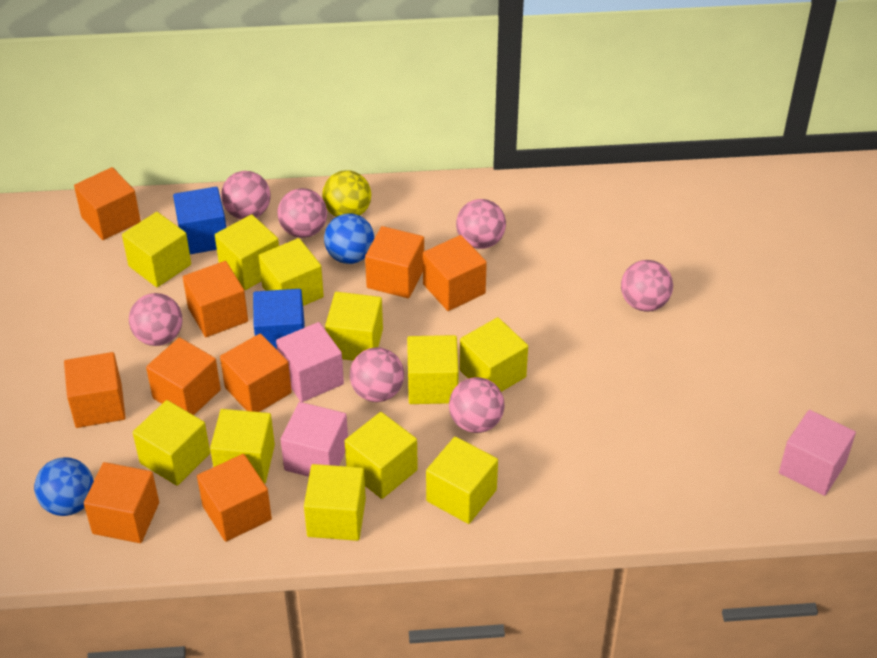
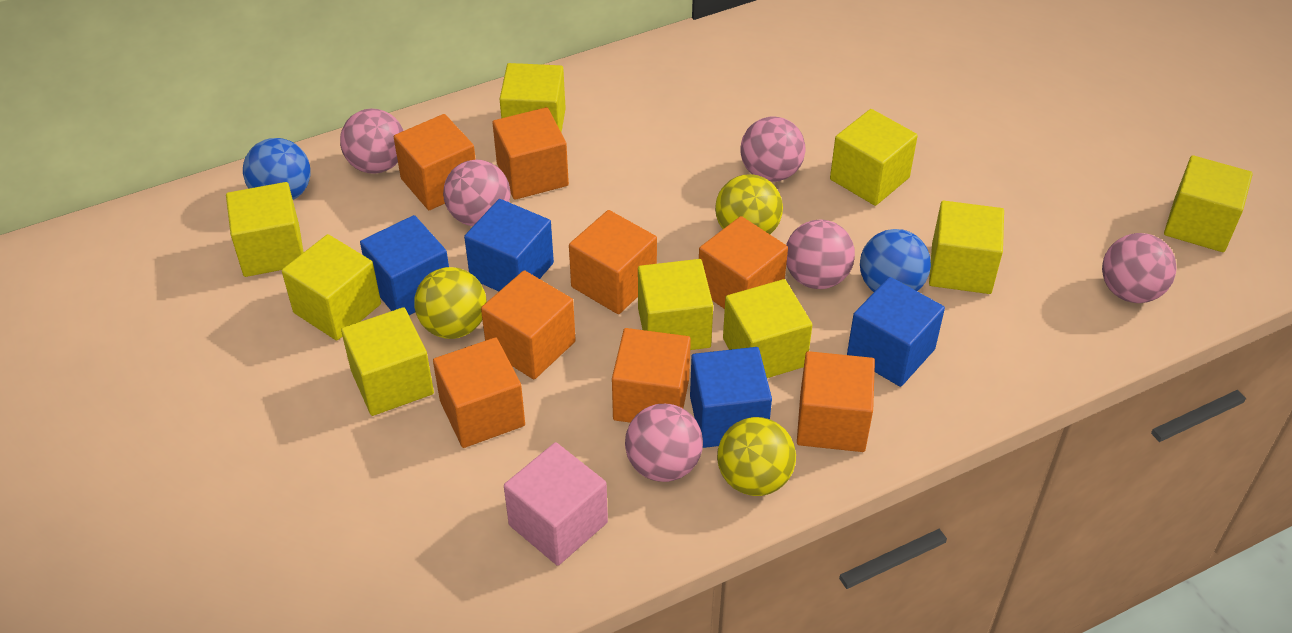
blue cube: 2 -> 4
orange cube: 9 -> 8
pink ball: 7 -> 6
pink cube: 3 -> 1
yellow ball: 1 -> 3
yellow cube: 11 -> 9

